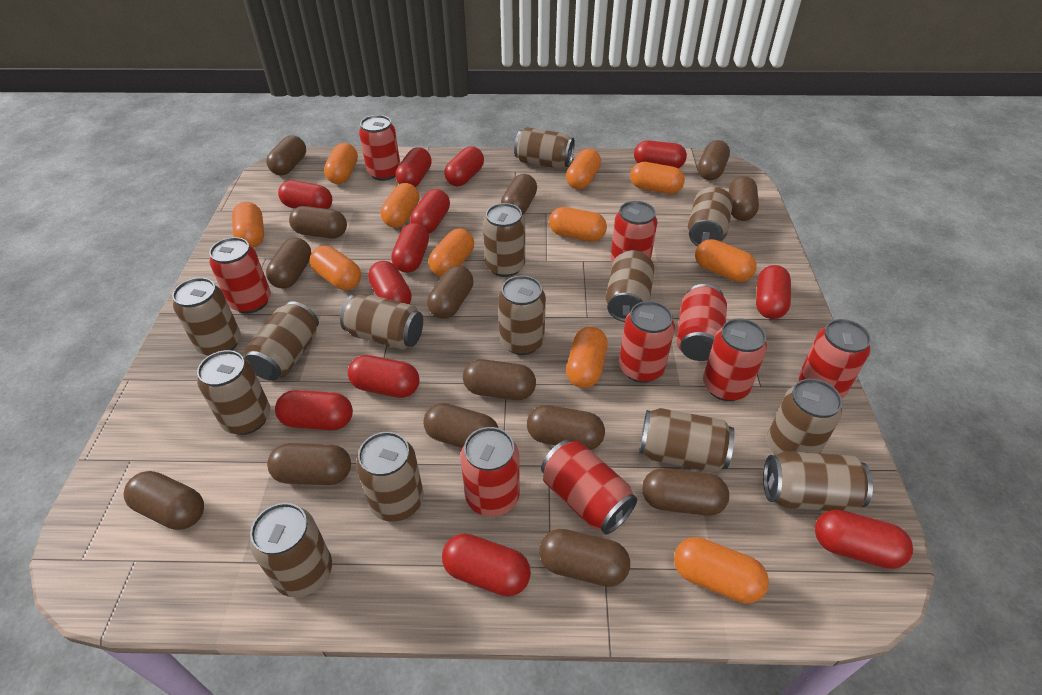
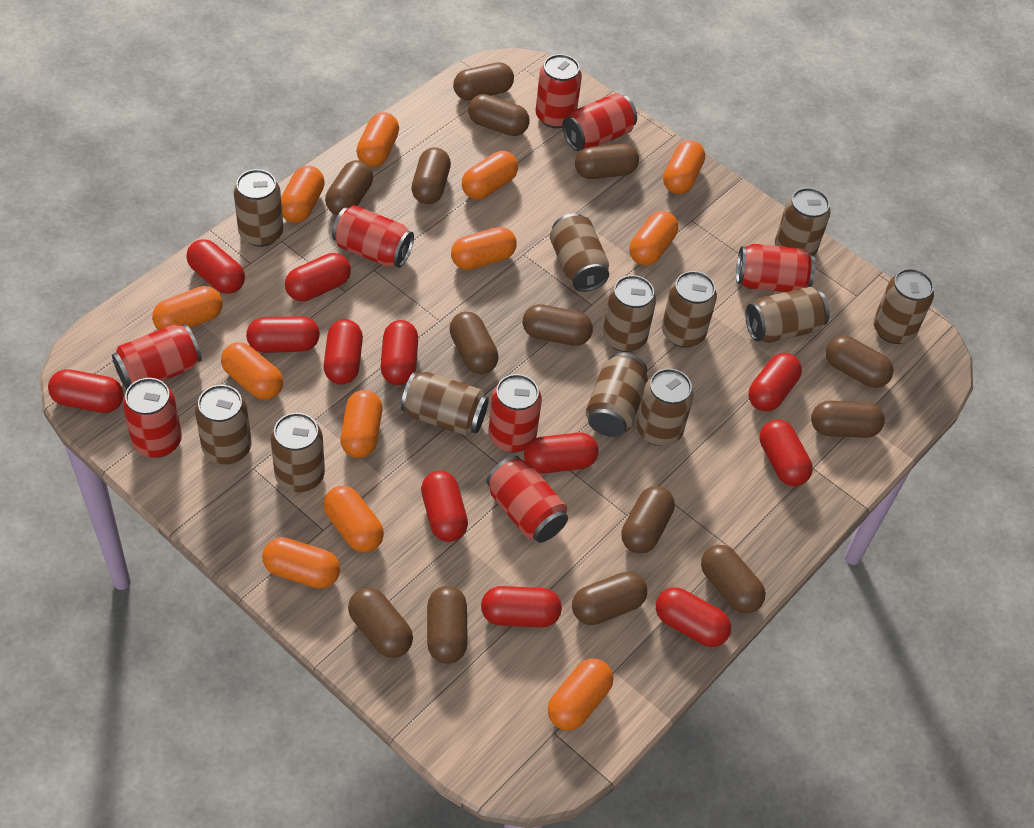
brown can: 14 -> 12
orange capsule: 11 -> 12
red can: 9 -> 8

